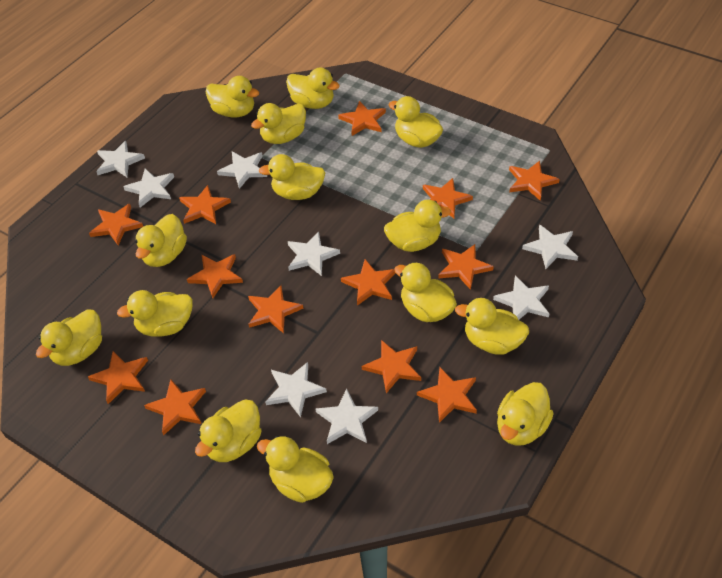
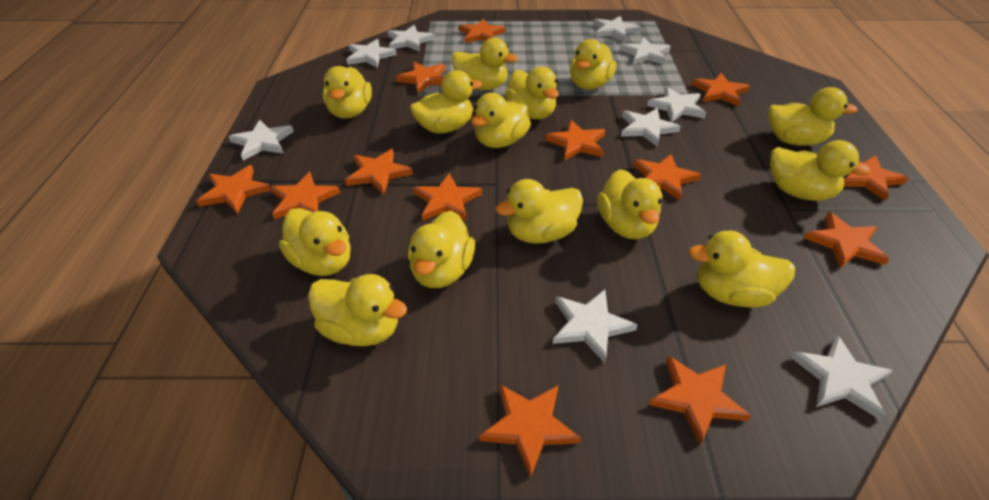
white star: 8 -> 9

